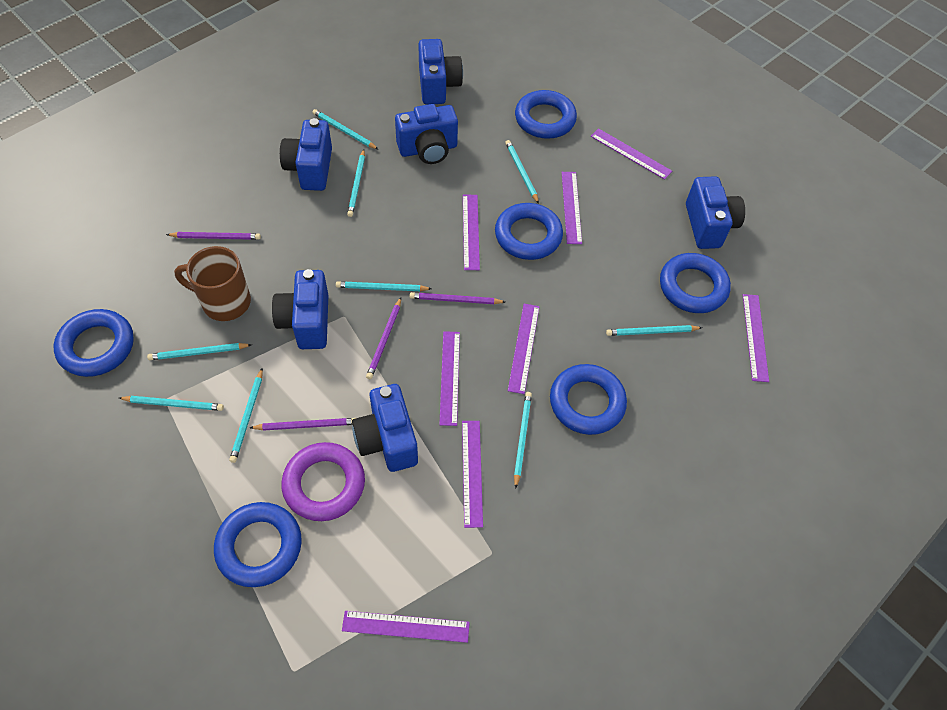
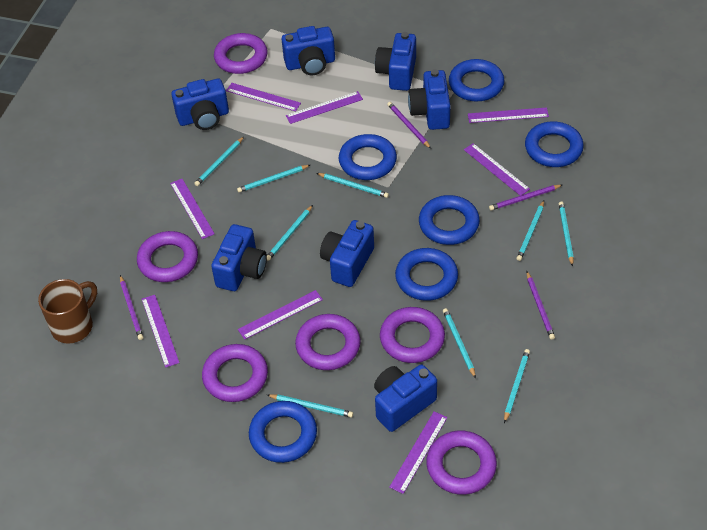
blue camera: 6 -> 7
purple ring: 1 -> 6

